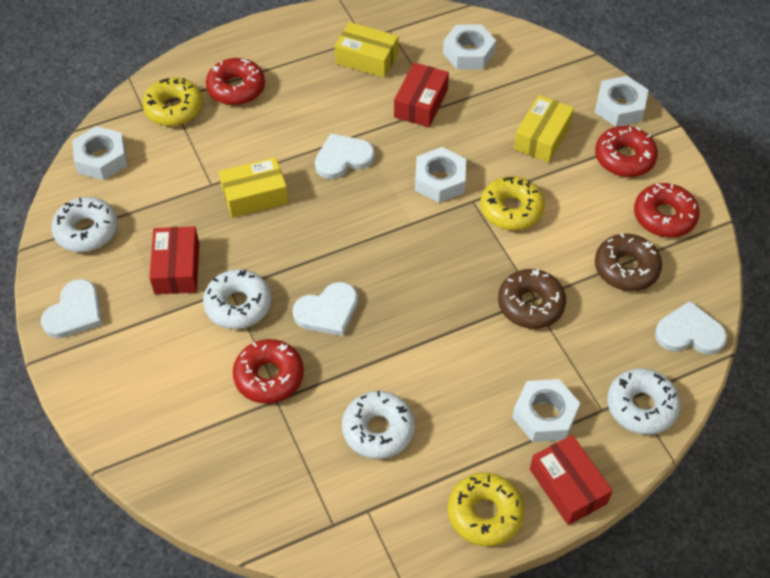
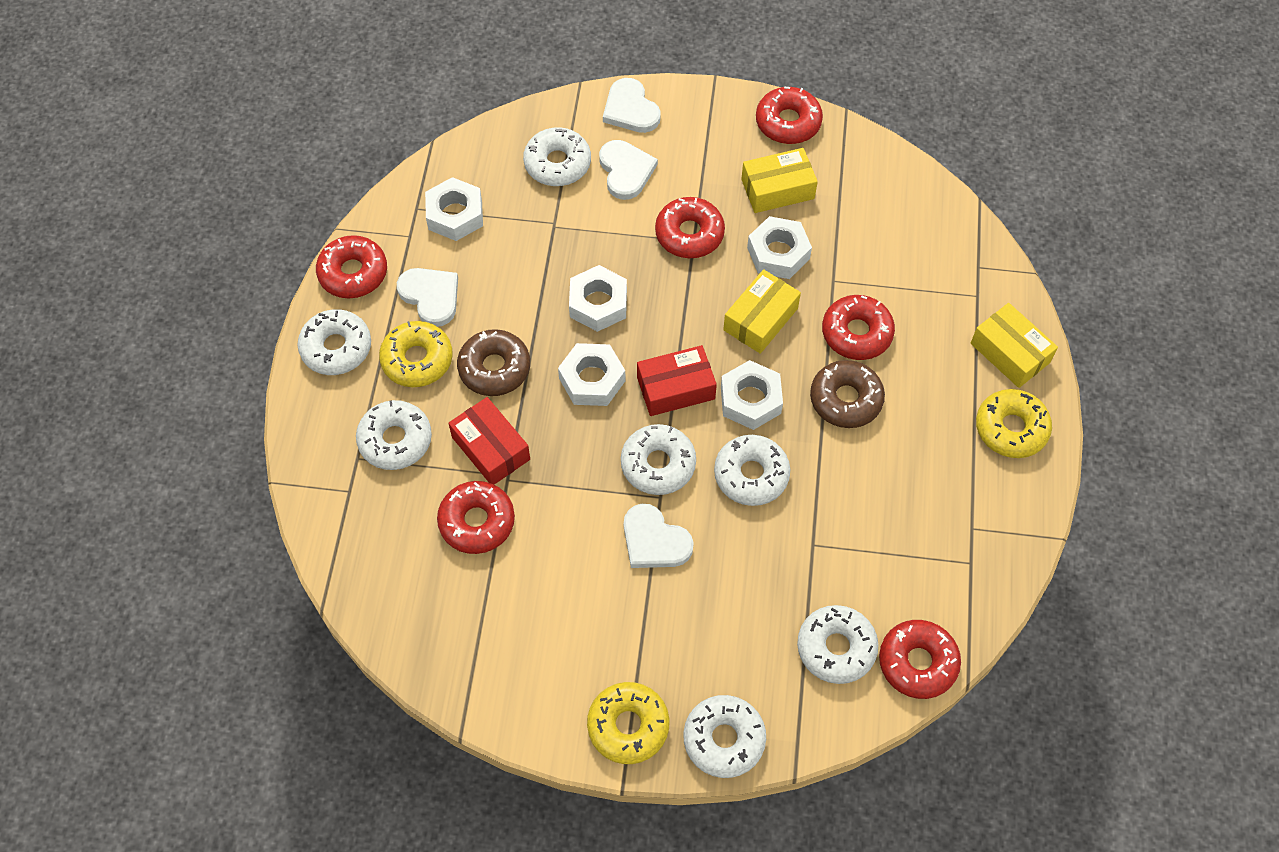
red box: 3 -> 2
red donut: 4 -> 6
white donut: 4 -> 7

